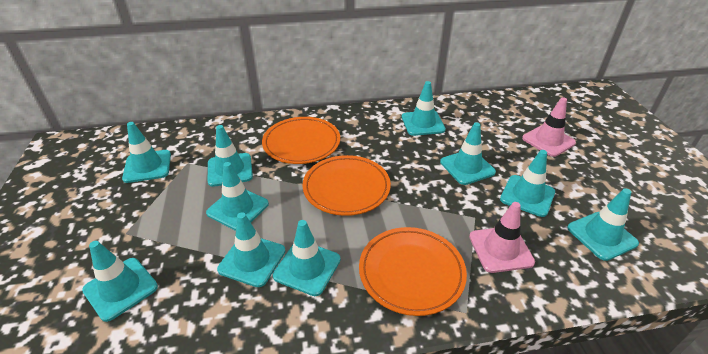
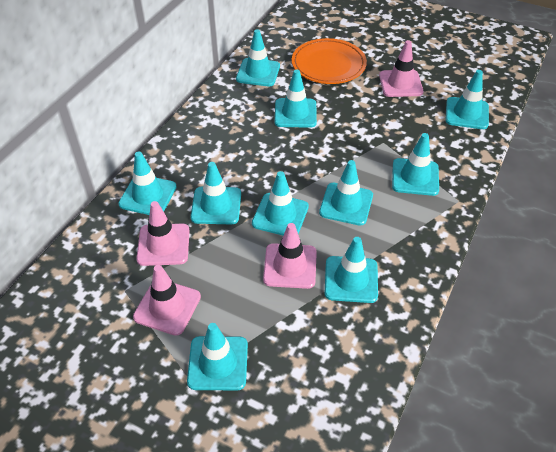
orange plate: 3 -> 1
pink traffic cone: 2 -> 4

